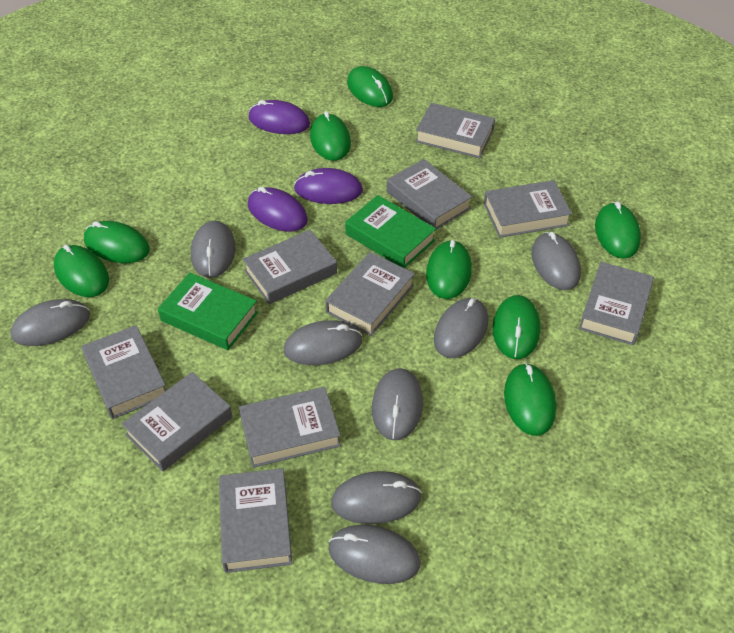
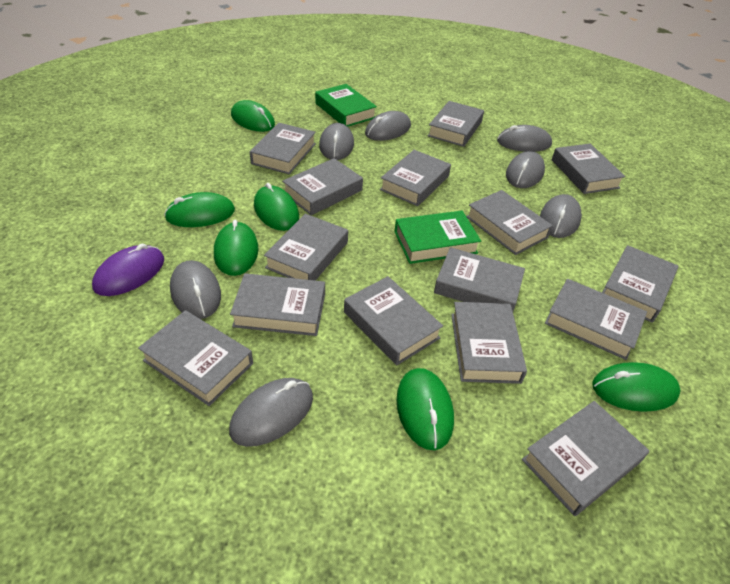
green mouse: 8 -> 6
grey book: 10 -> 15
grey mouse: 8 -> 7
purple mouse: 3 -> 1

